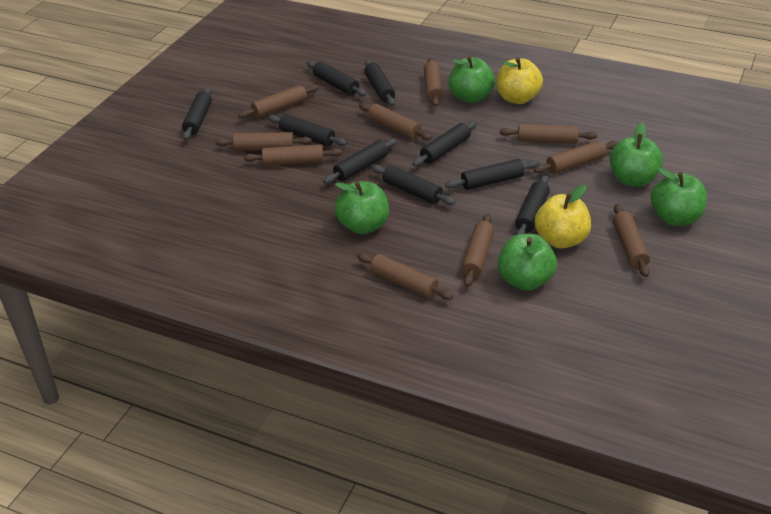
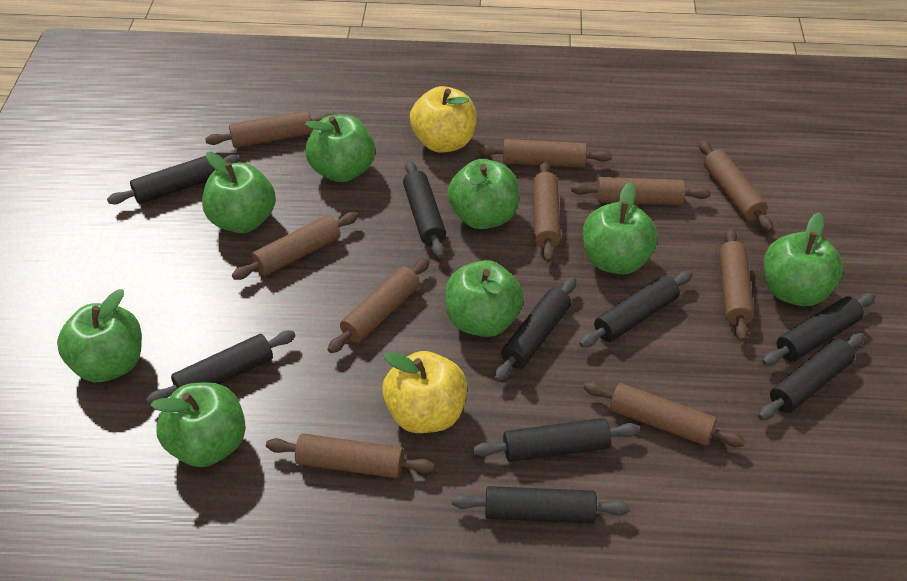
green apple: 5 -> 8

